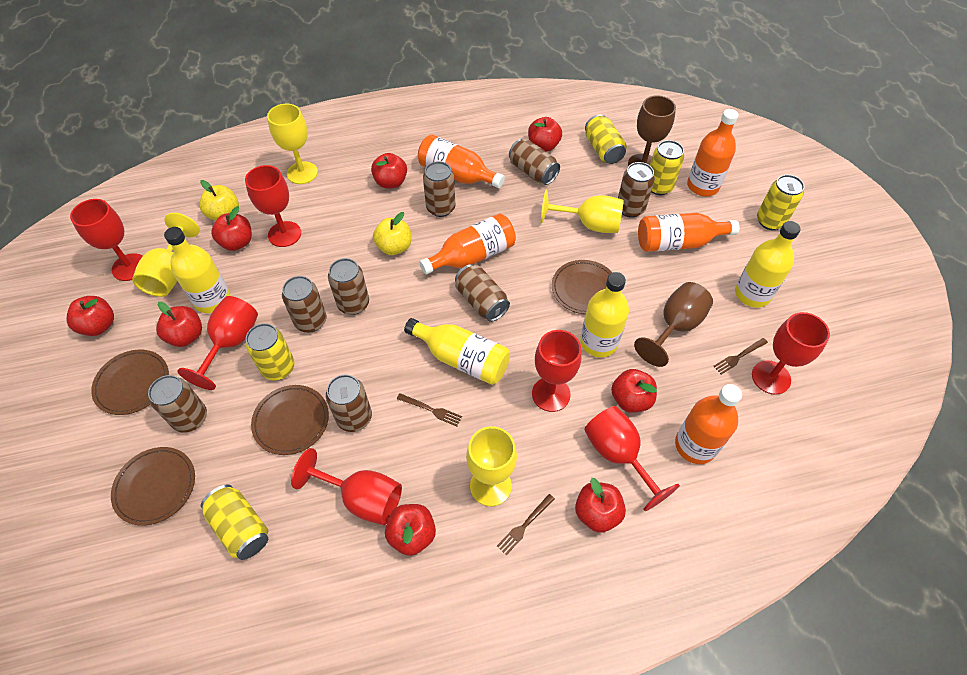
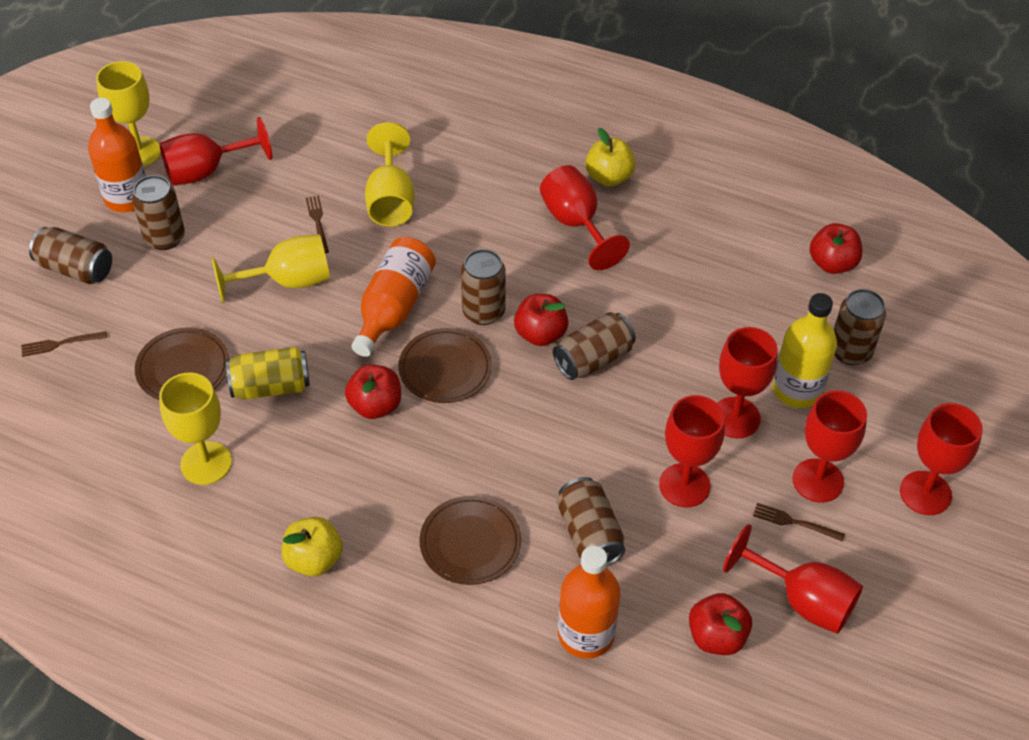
brown can: 8 -> 6
brown goblet: 2 -> 0
brown plate: 4 -> 3
orange bottle: 5 -> 3
red apple: 8 -> 4
yellow bottle: 4 -> 1
yellow can: 5 -> 1

